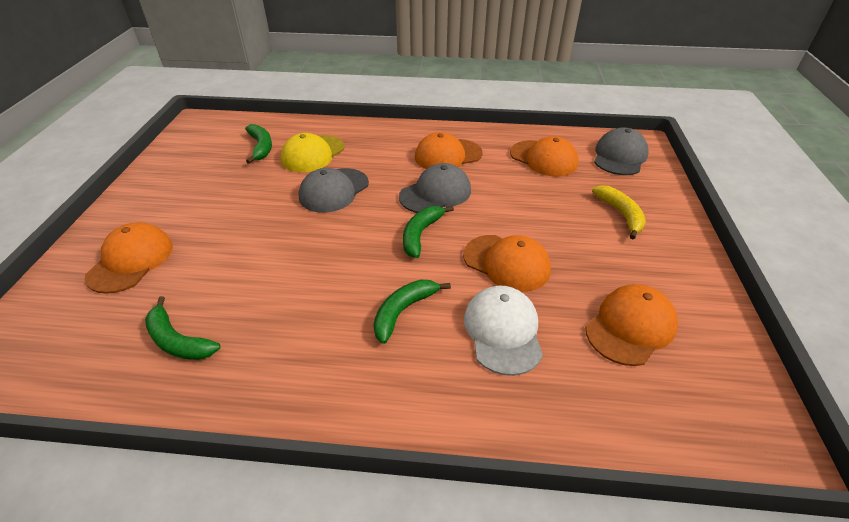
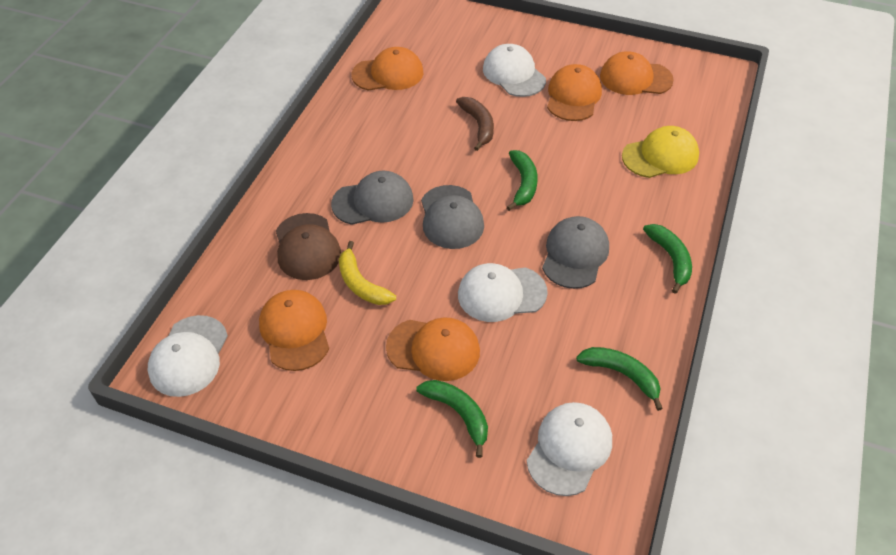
brown banana: 0 -> 1
brown cap: 0 -> 1
white cap: 1 -> 4

